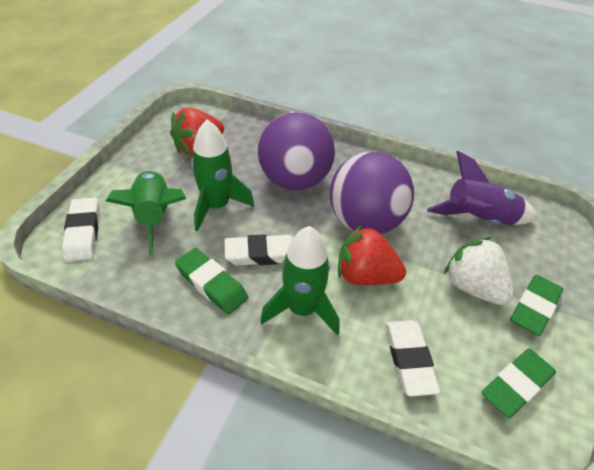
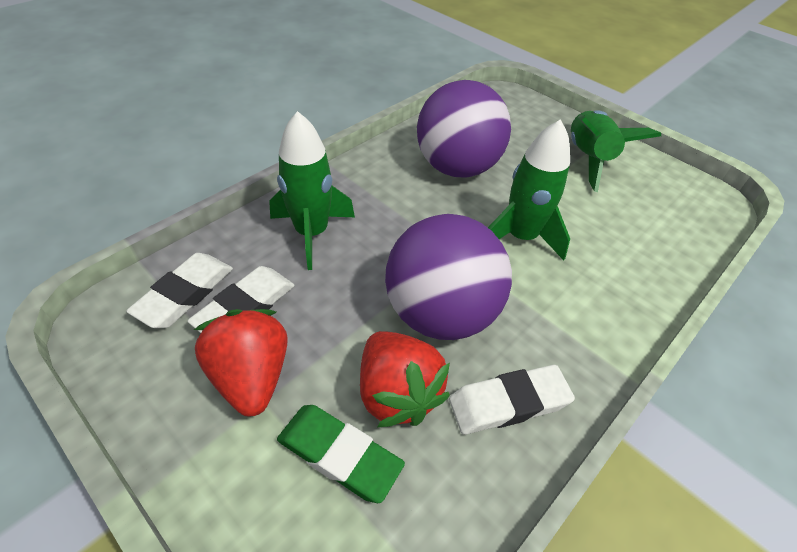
green eraser: 3 -> 1
purple rocket: 1 -> 0
white strawberry: 1 -> 0

